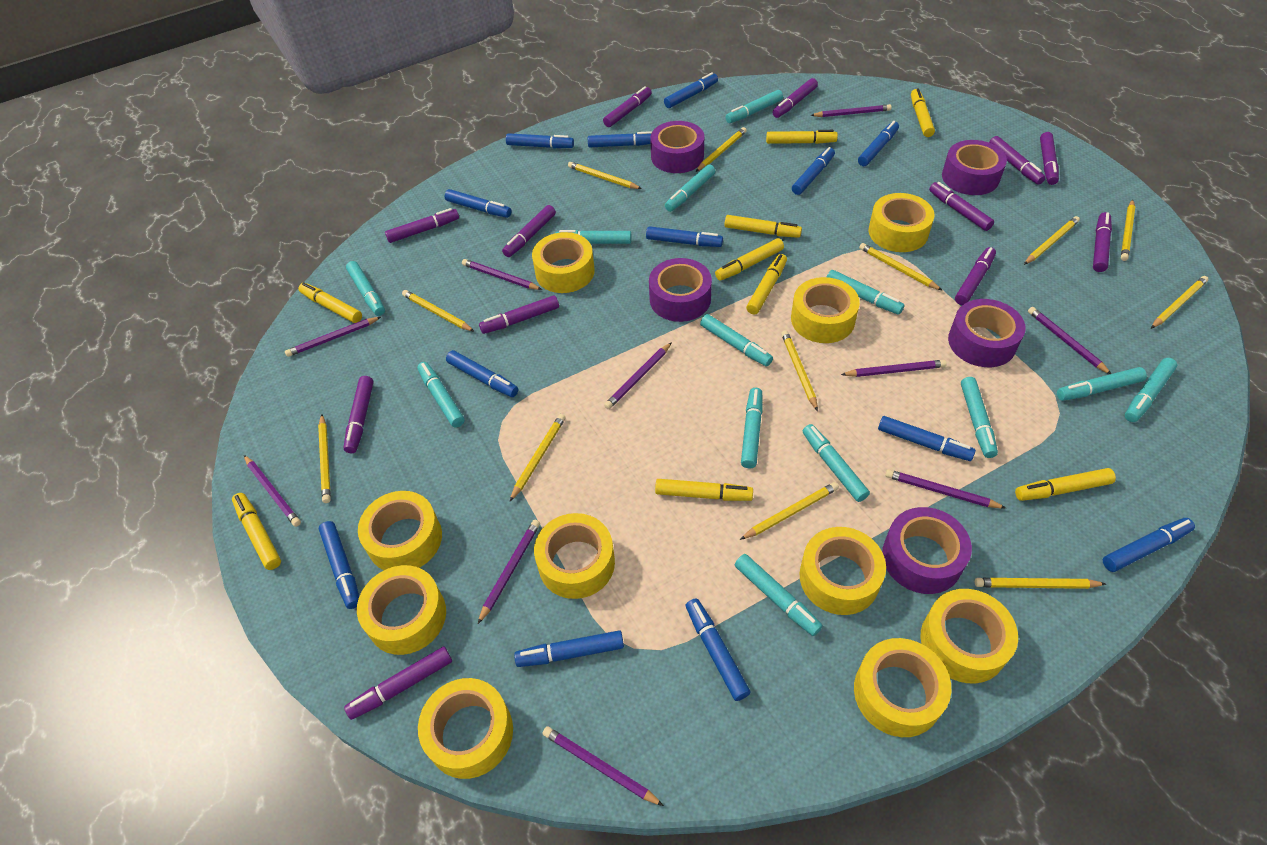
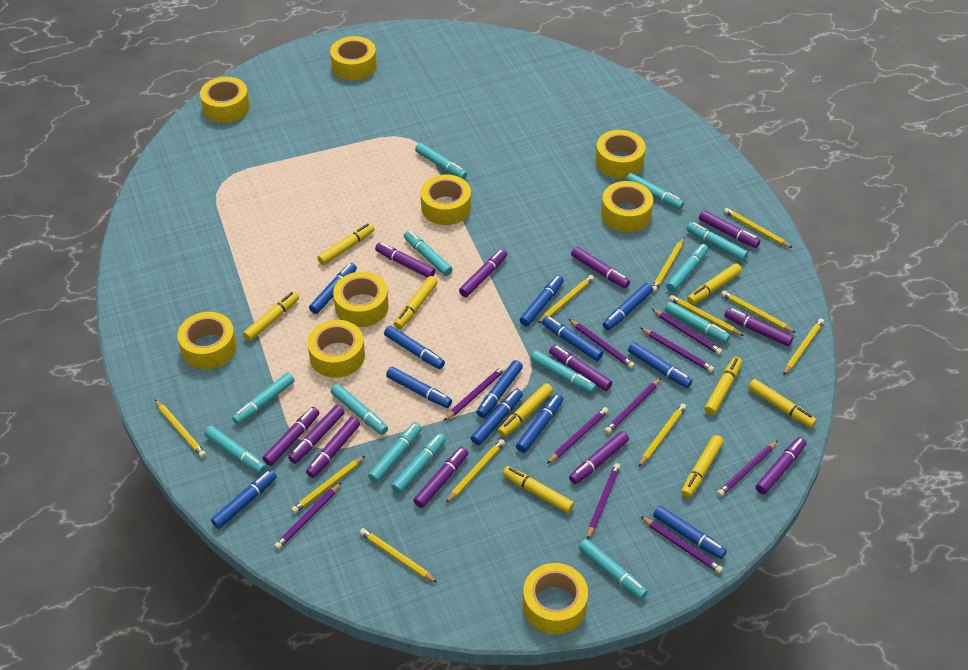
blue marker: 13 -> 12
purple tape: 5 -> 0
yellow pencil: 12 -> 11
yellow tape: 10 -> 9

